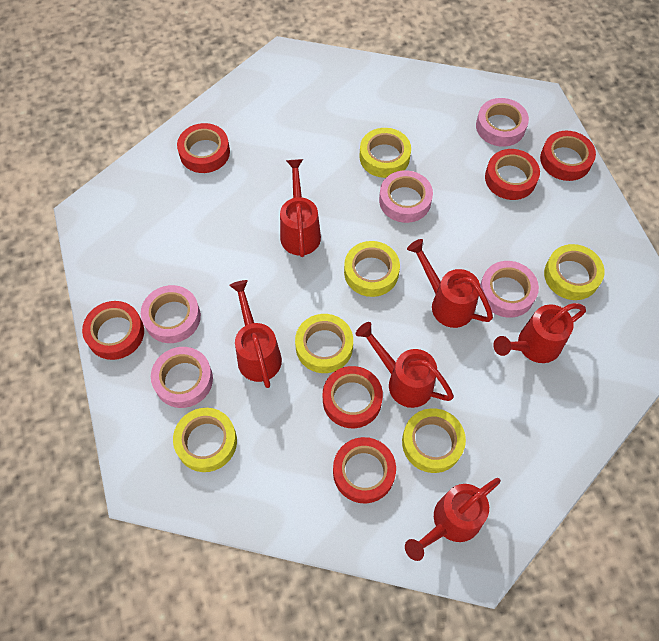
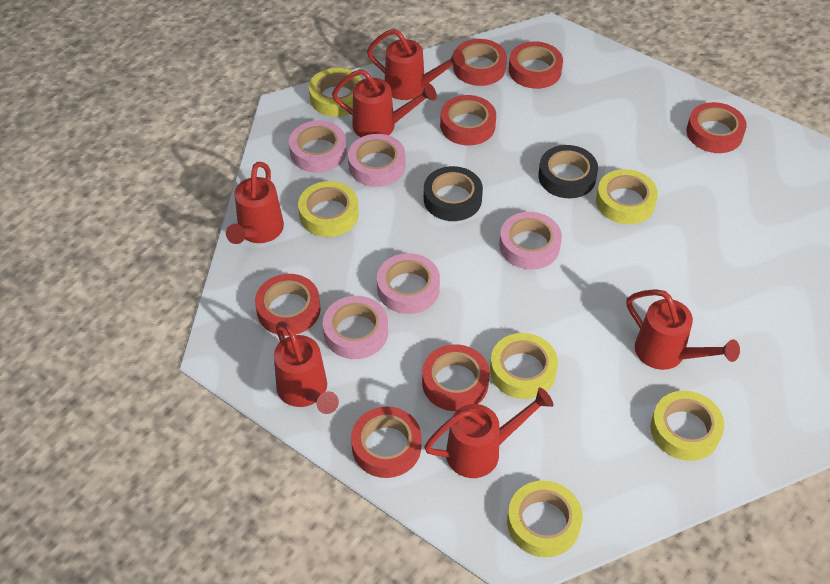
black tape: 0 -> 2
red tape: 6 -> 7

